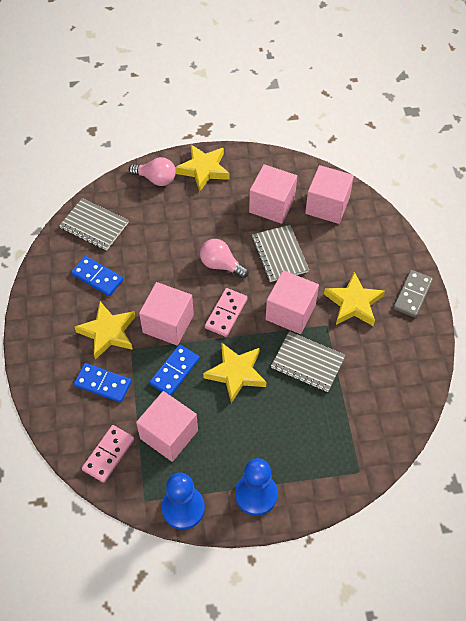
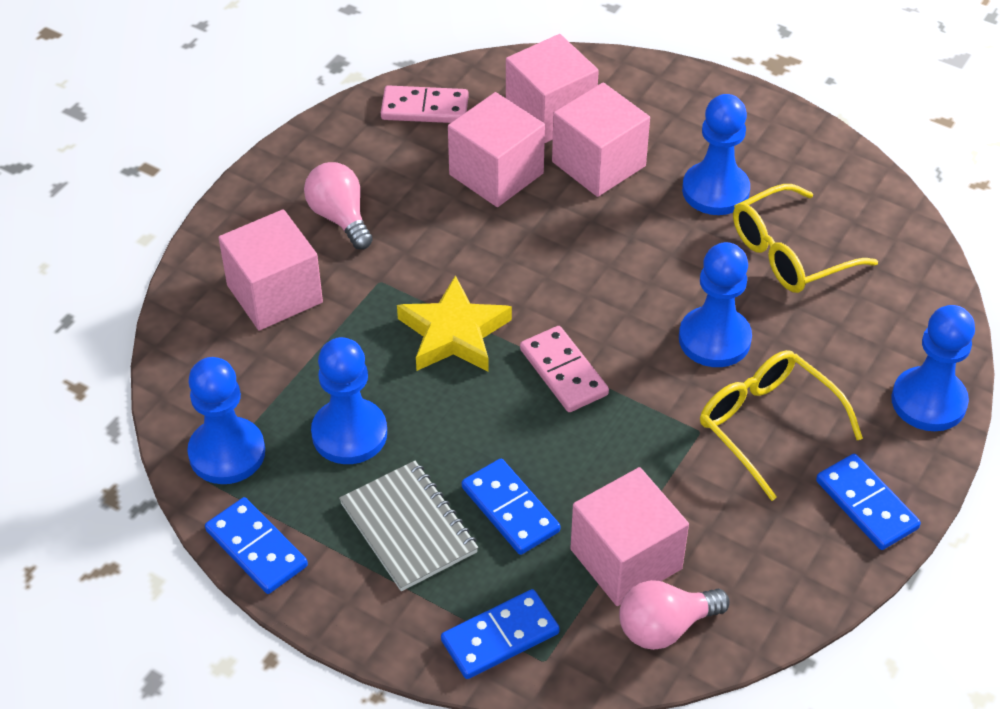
blue domino: 3 -> 4
blue pawn: 2 -> 5
grey domino: 1 -> 0
grey notebook: 3 -> 1
yellow glasses: 0 -> 2
yellow star: 4 -> 1

